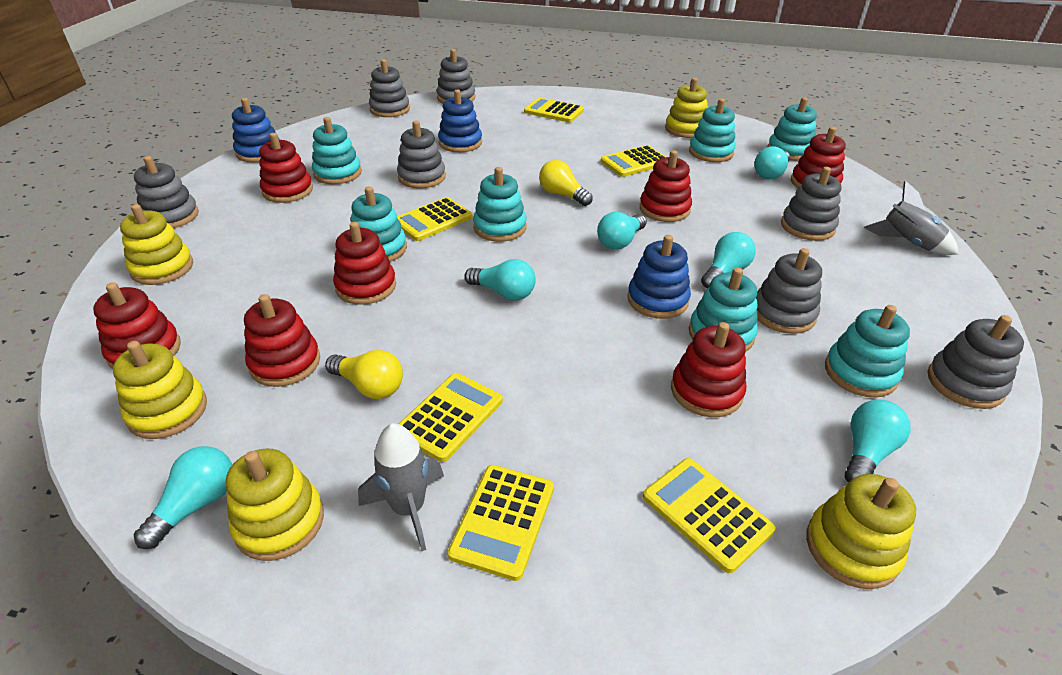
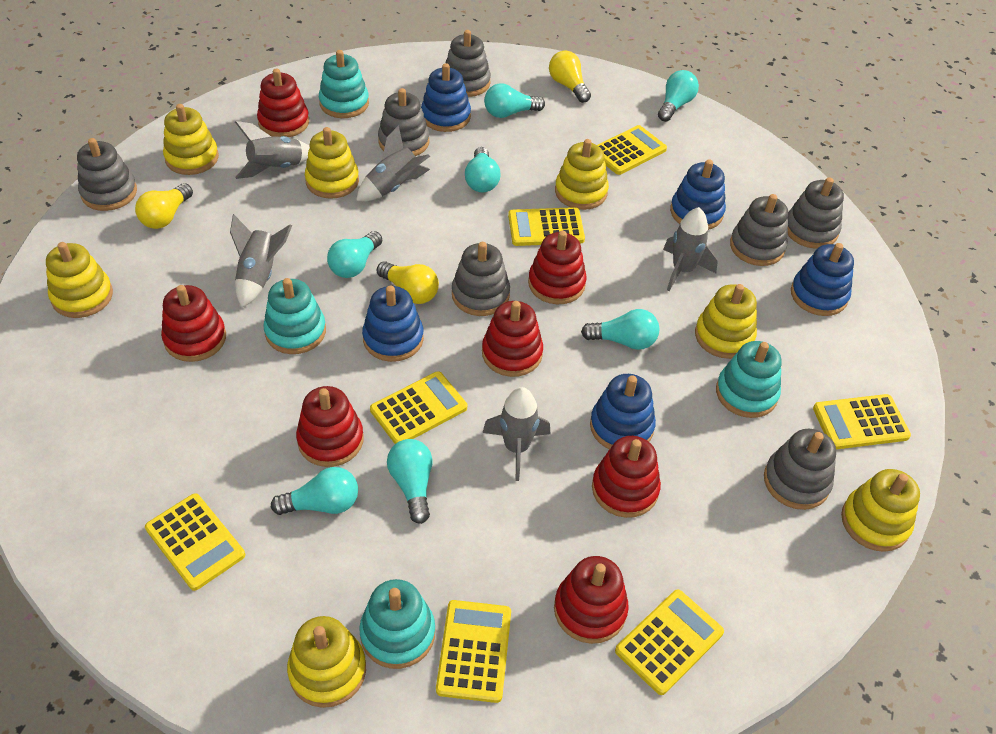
blue stacking toy: 3 -> 5
grey rocket: 2 -> 5
turquoise light bulb: 6 -> 7
turquoise stacking toy: 7 -> 4
yellow calculator: 6 -> 7
yellow light bulb: 2 -> 3
yellow stacking toy: 5 -> 7

